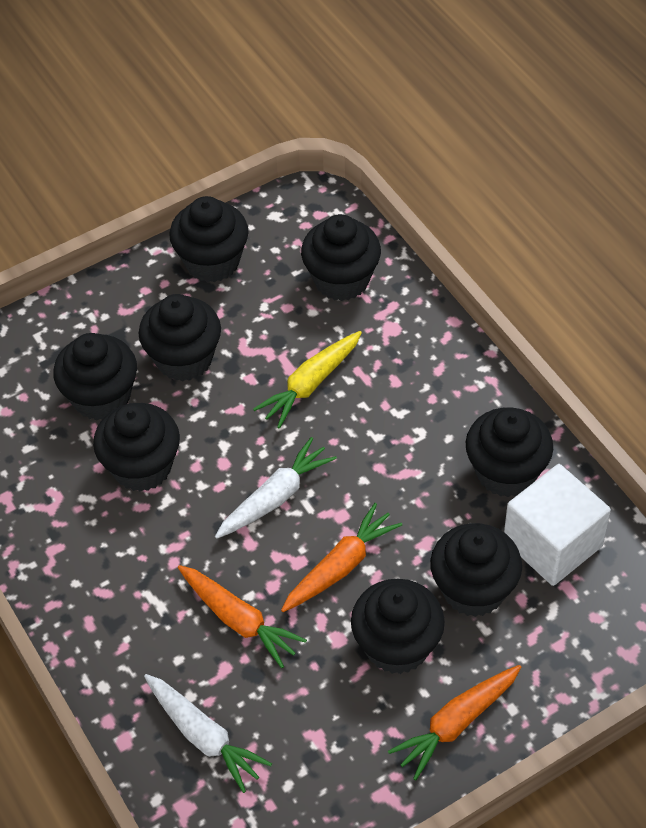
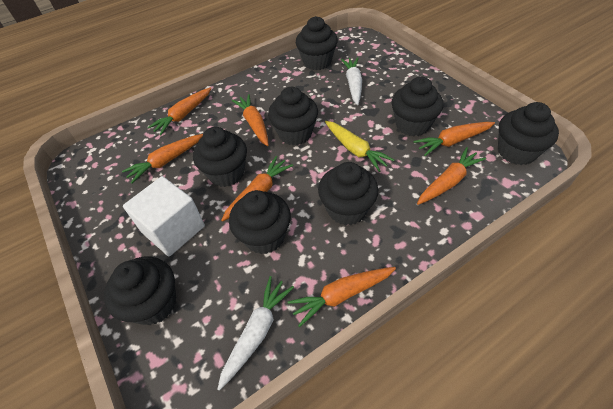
orange carrot: 3 -> 7

